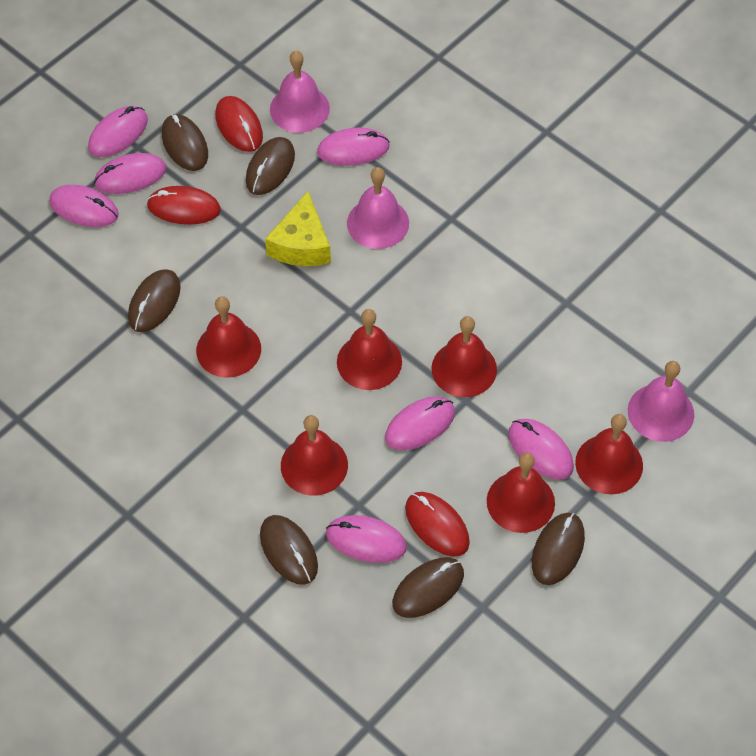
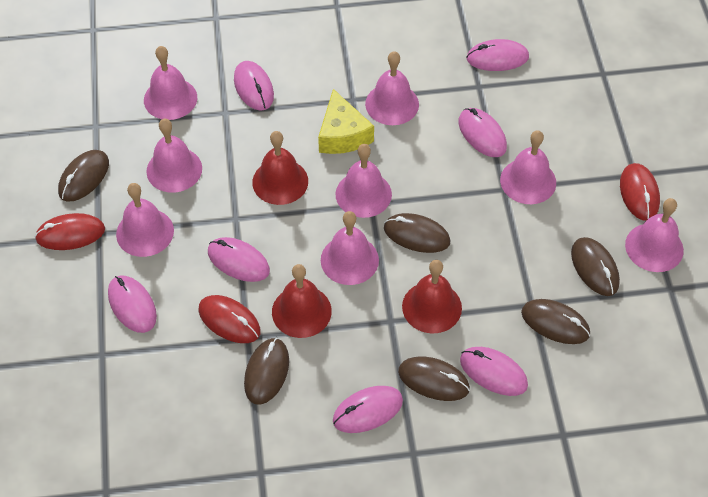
pink bell: 3 -> 8
red bell: 6 -> 3

